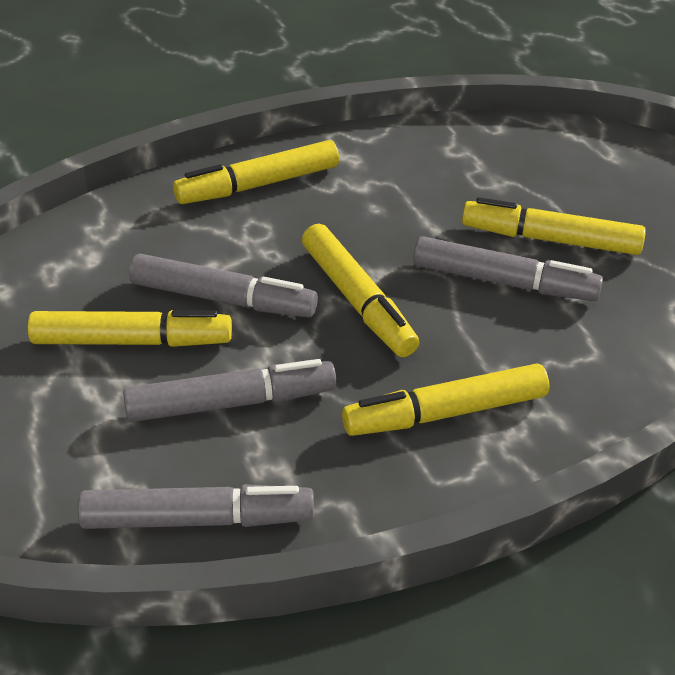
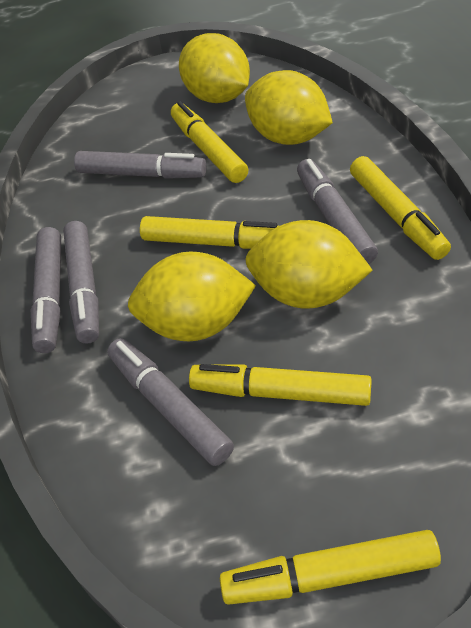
grey marker: 4 -> 5
yellow lemon: 0 -> 4

